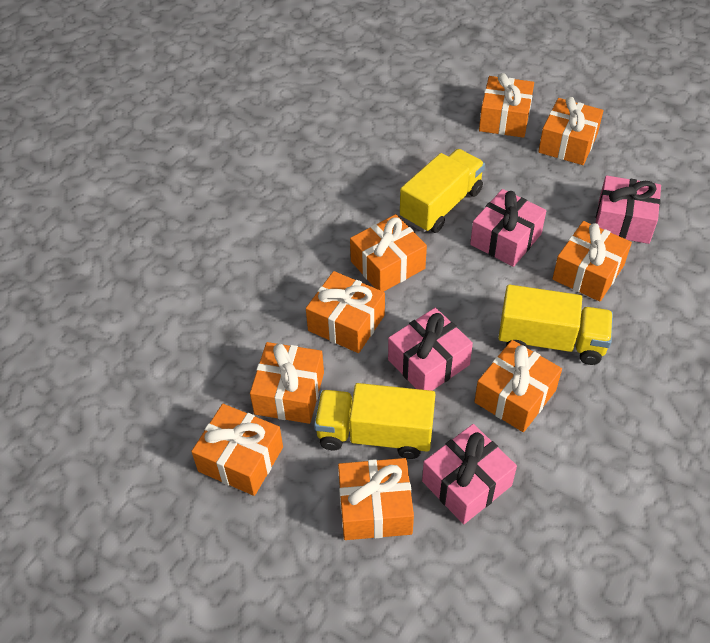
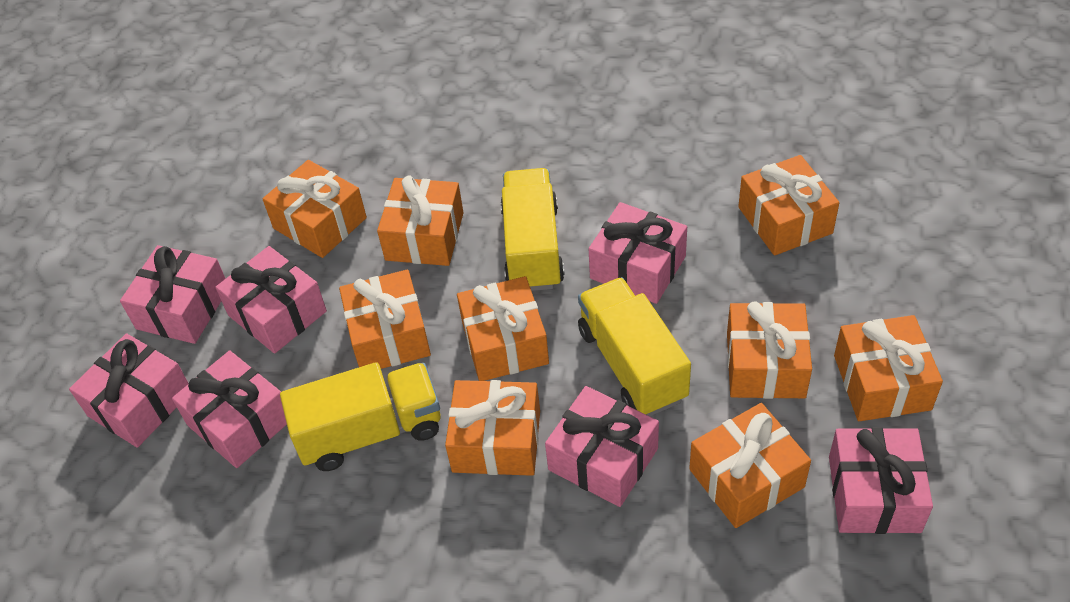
pink gift: 4 -> 7

